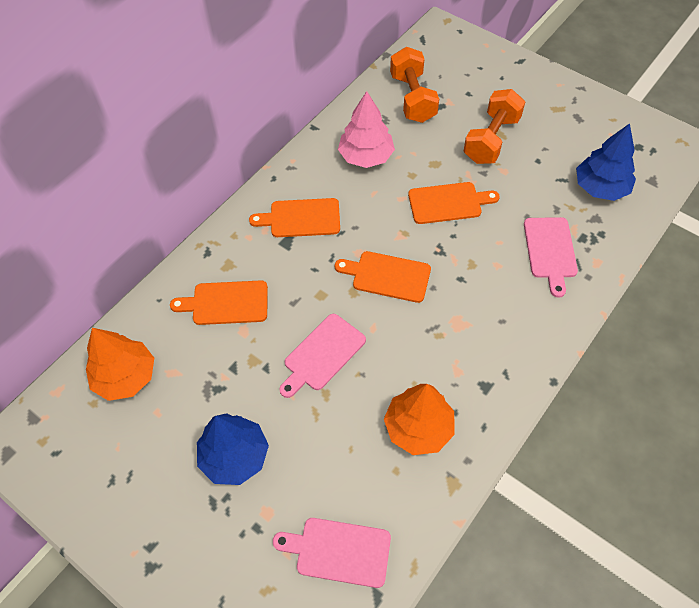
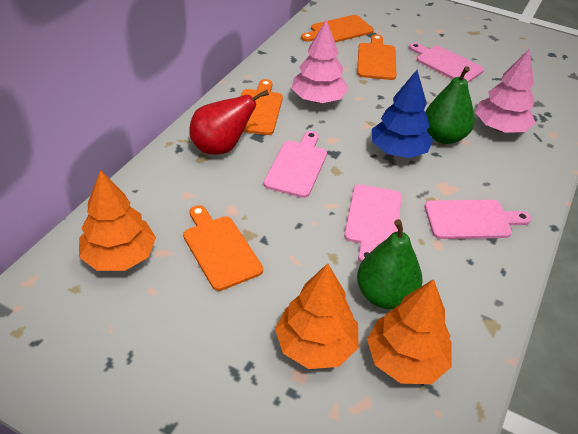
blue tree: 2 -> 1
green pear: 0 -> 2
orange dumbbell: 2 -> 0
orange tree: 2 -> 3
pink cutting board: 3 -> 4
pink tree: 1 -> 2
red pear: 0 -> 1

